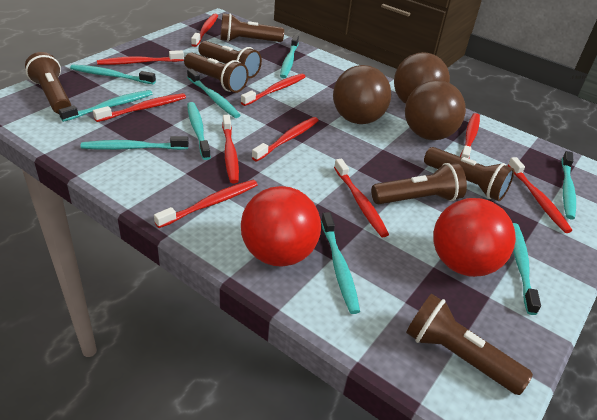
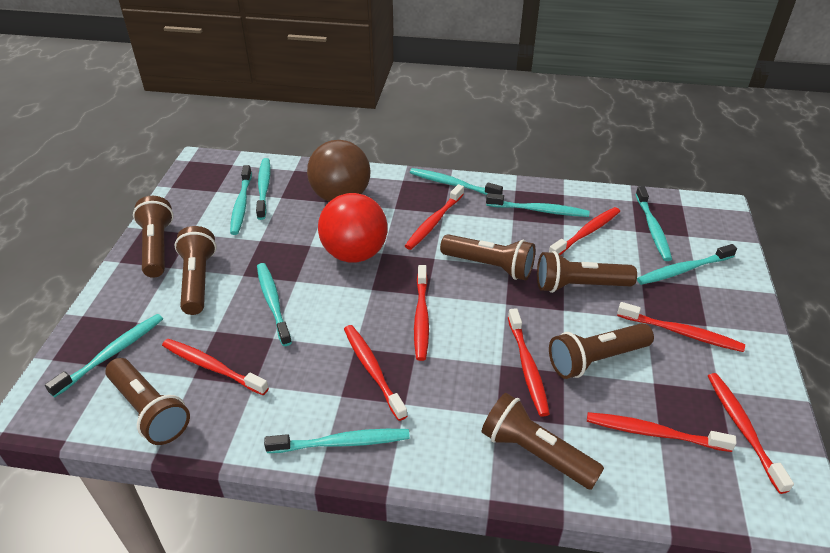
brown ball: 3 -> 1
red ball: 2 -> 1
red toothbrush: 10 -> 9

